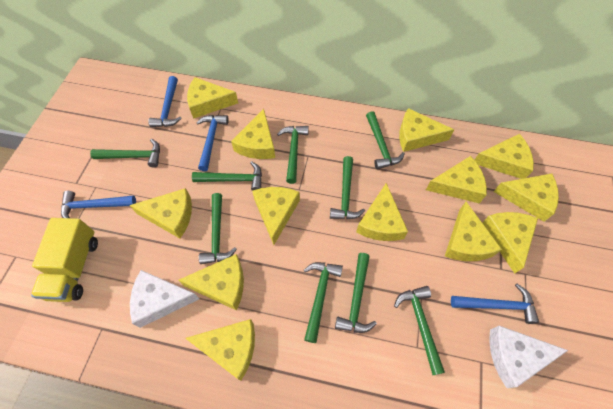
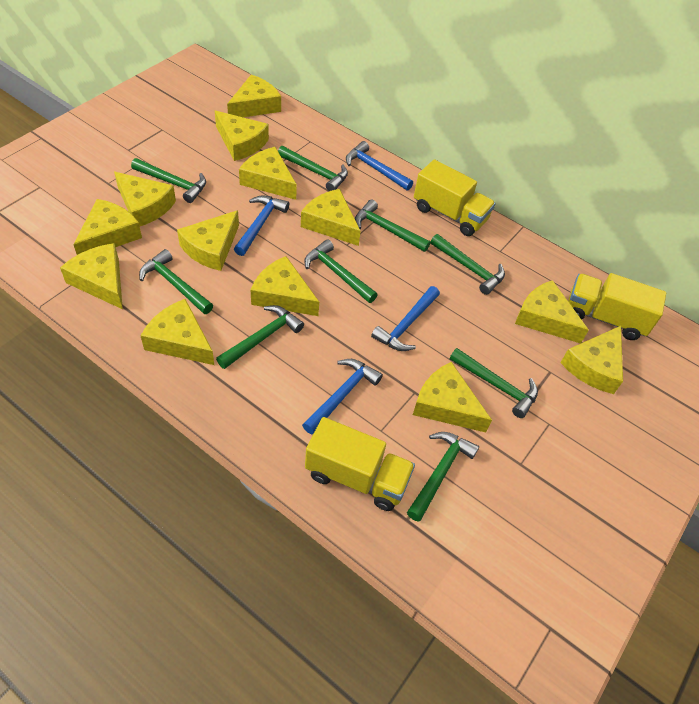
white cheese: 2 -> 0
yellow truck: 1 -> 3

